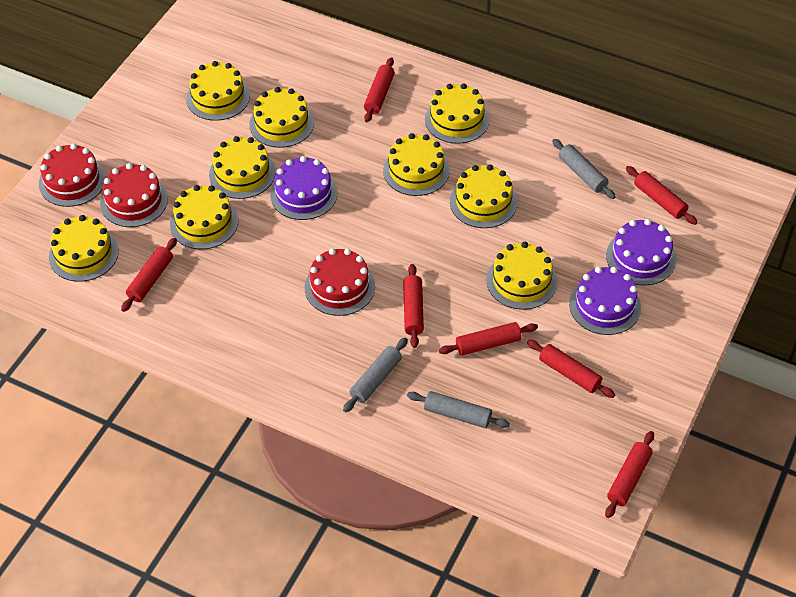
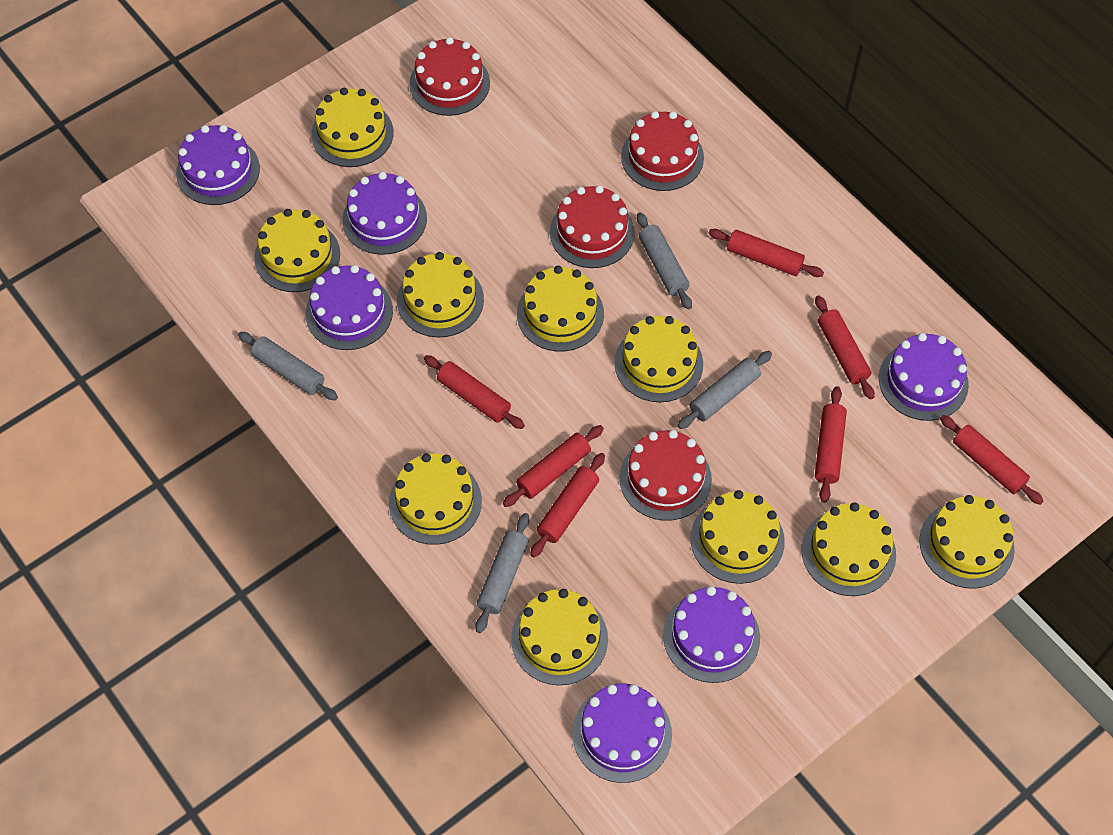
grey rolling pin: 3 -> 4
purple cake: 3 -> 6
red cake: 3 -> 4
yellow cake: 9 -> 10

